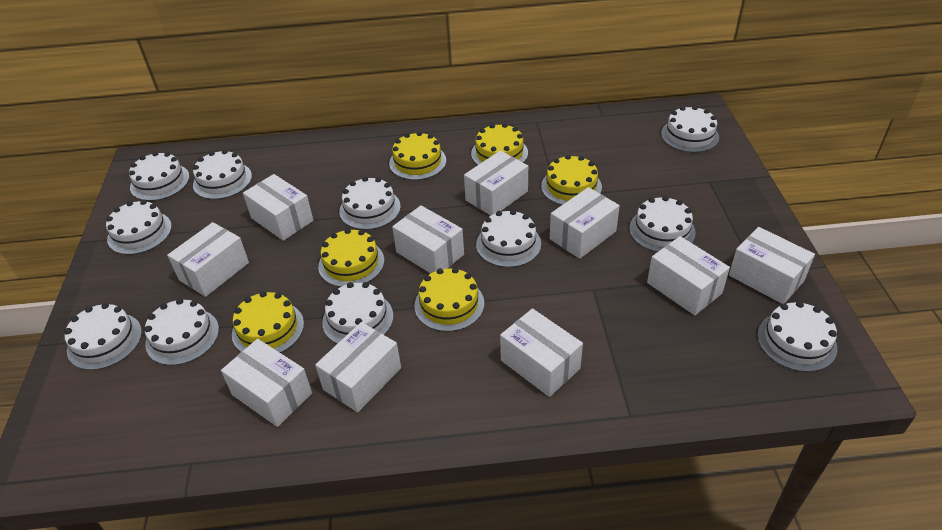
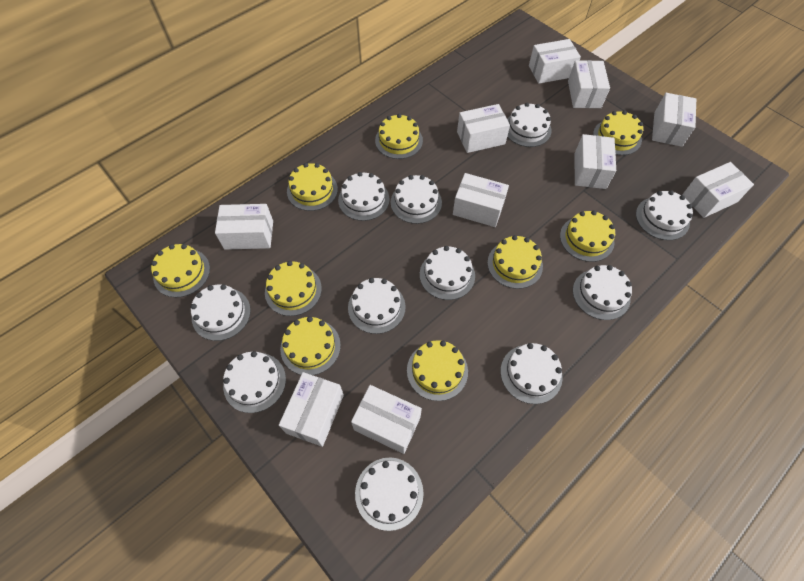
yellow cake: 6 -> 9

